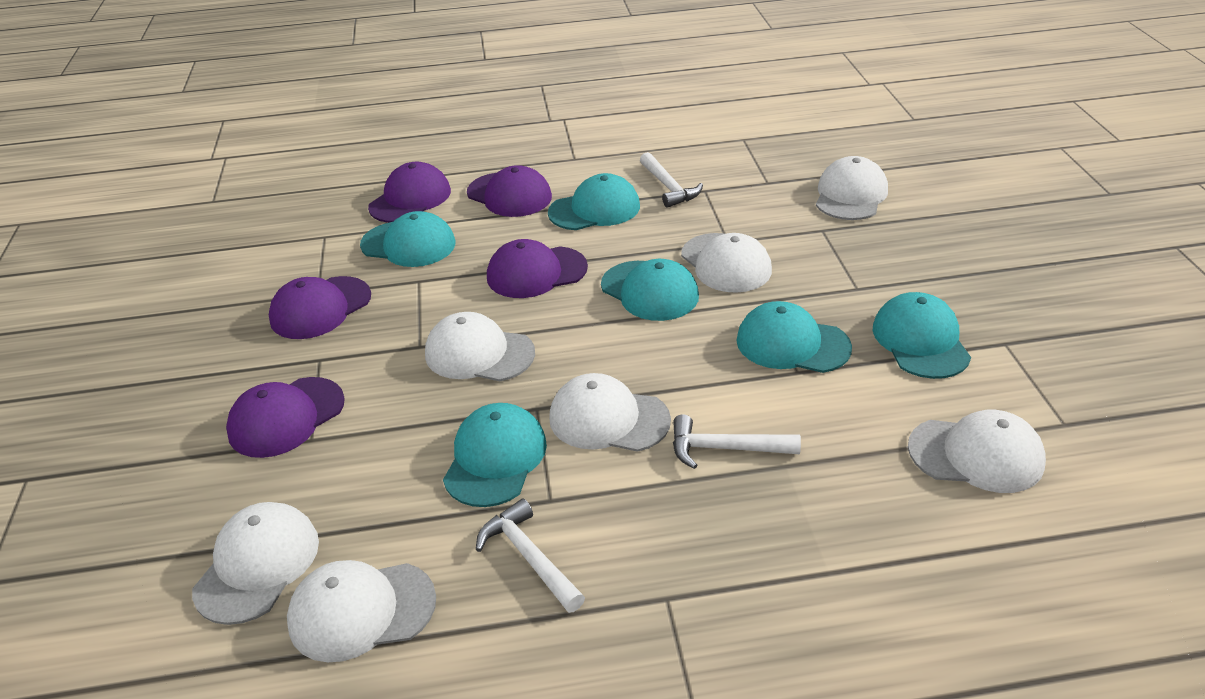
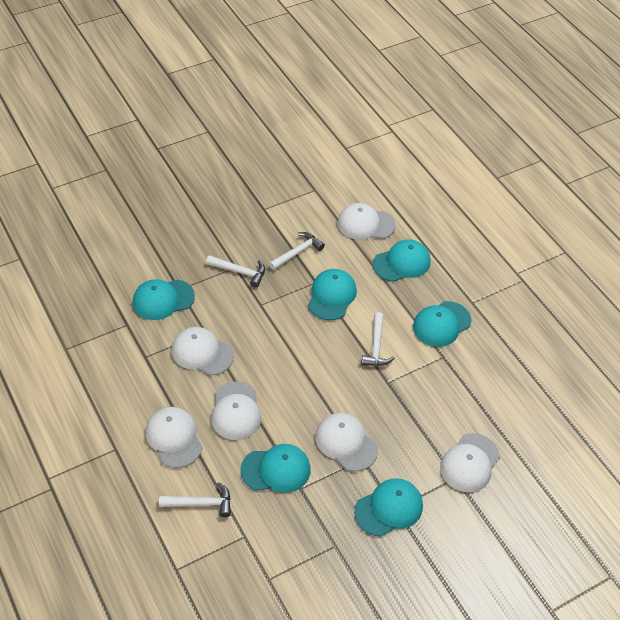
purple cap: 5 -> 0
white cap: 7 -> 6
white hammer: 3 -> 4

